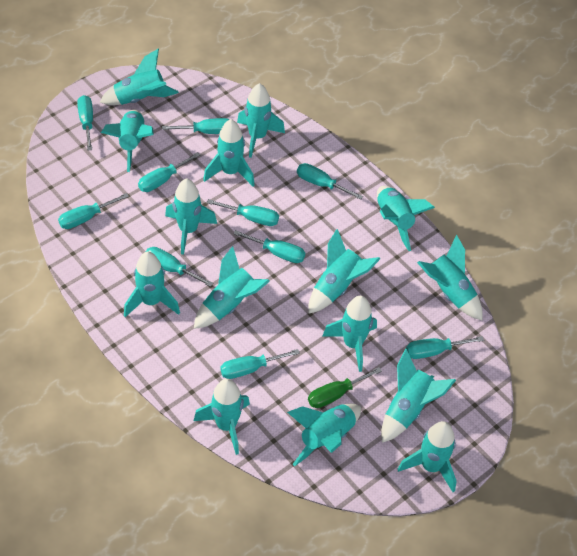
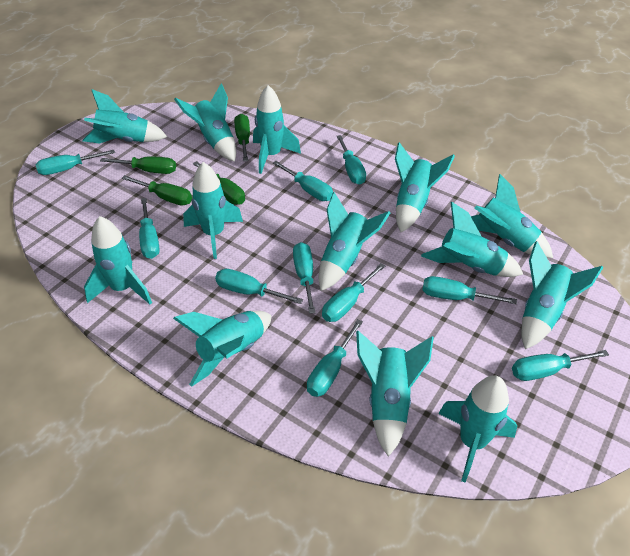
green screwdriver: 1 -> 4
turquoise rocket: 15 -> 13

